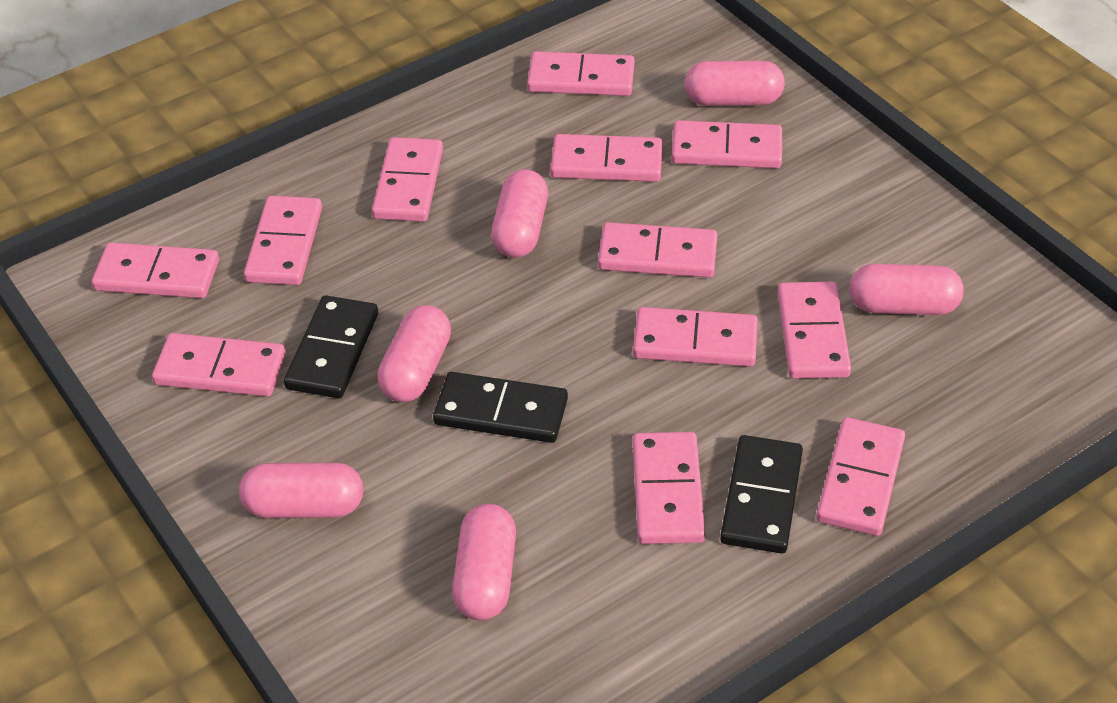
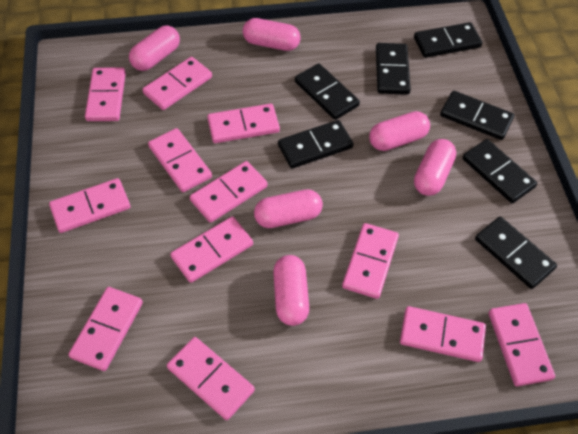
black domino: 3 -> 7

